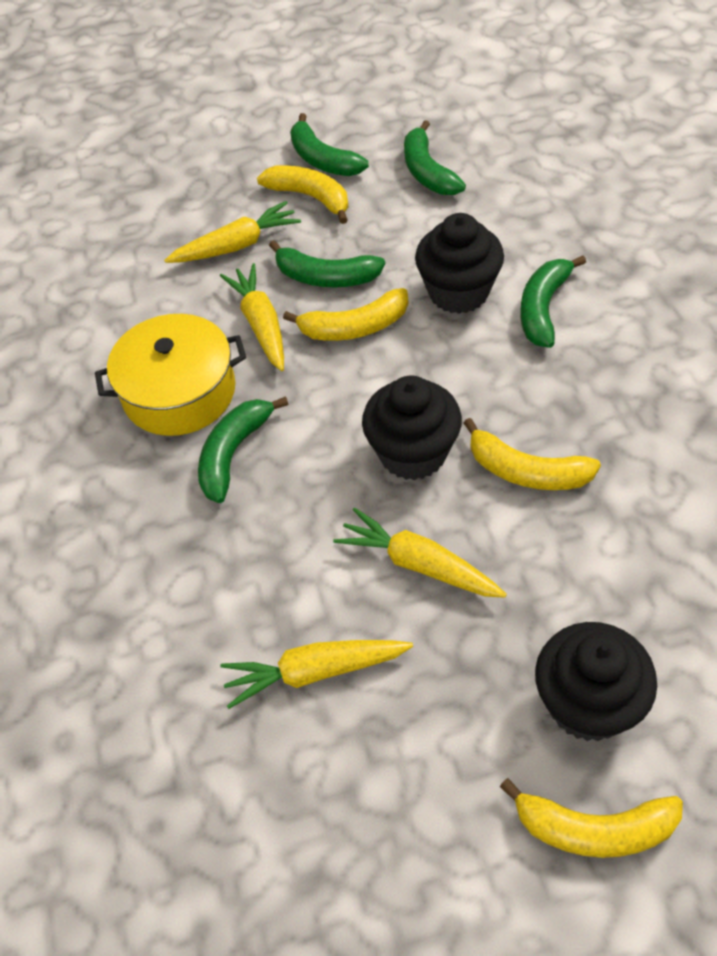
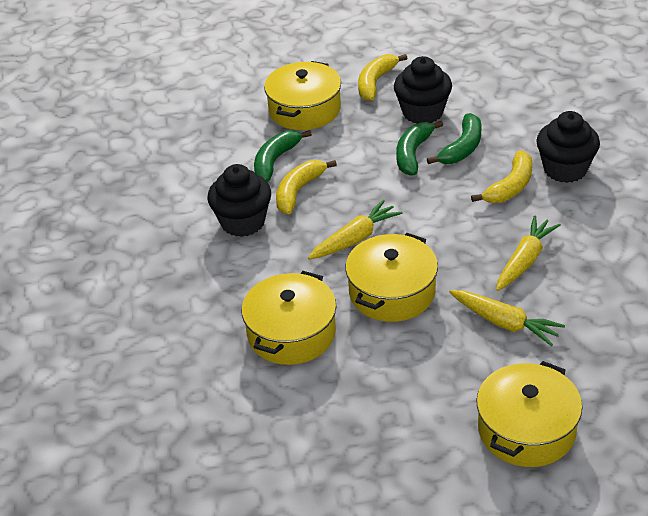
green banana: 5 -> 3
yellow banana: 4 -> 3
yellow carrot: 4 -> 3
yellow pot: 1 -> 4

